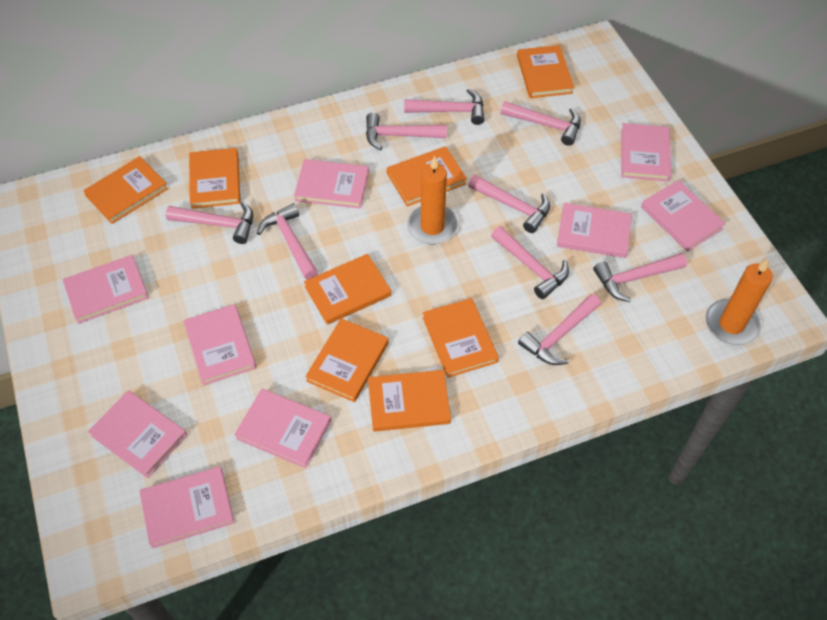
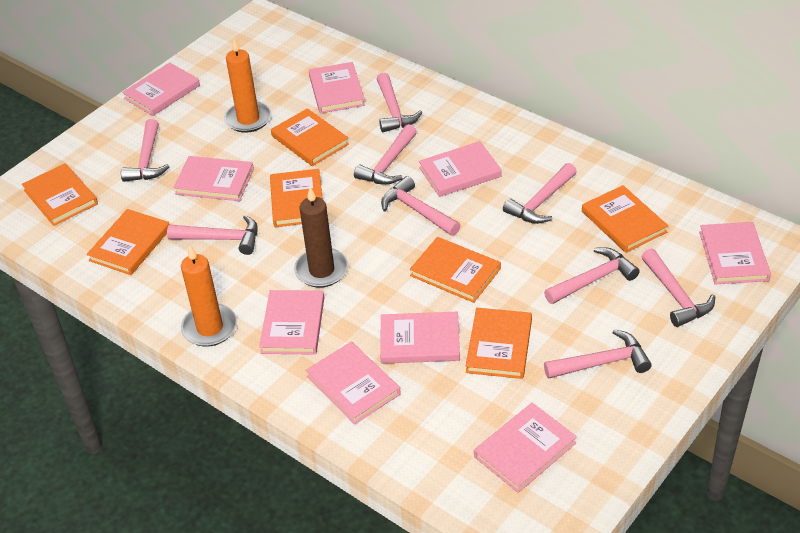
brown candle: 0 -> 1
orange book: 8 -> 7

